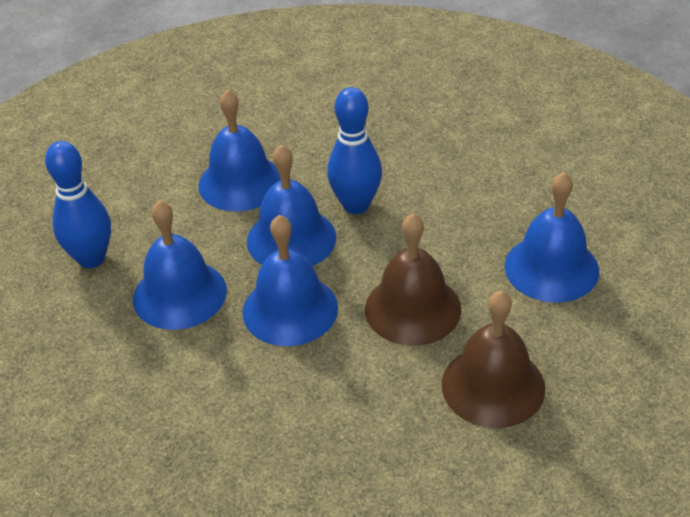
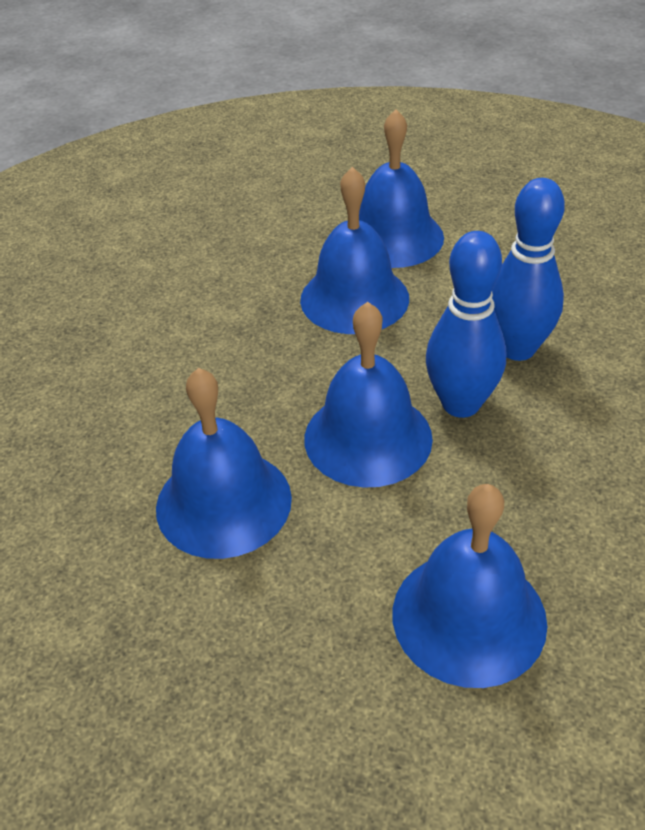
brown bell: 2 -> 0

